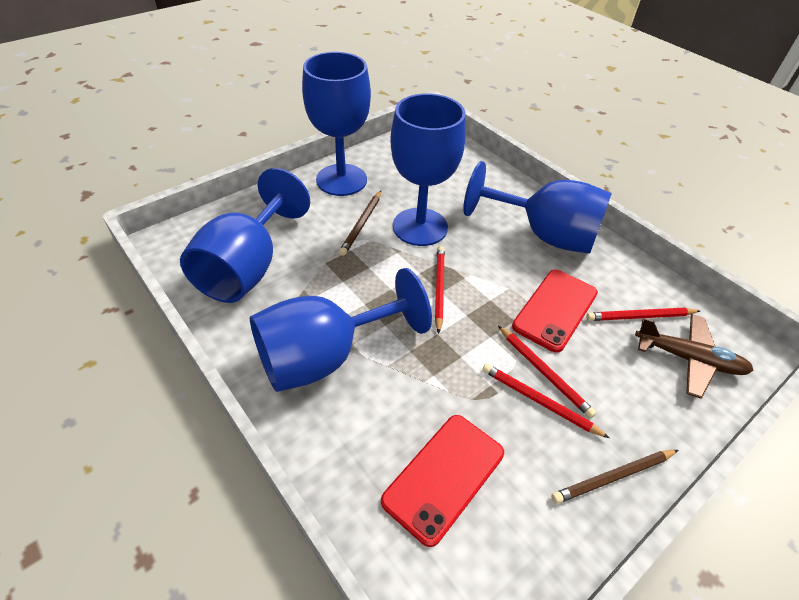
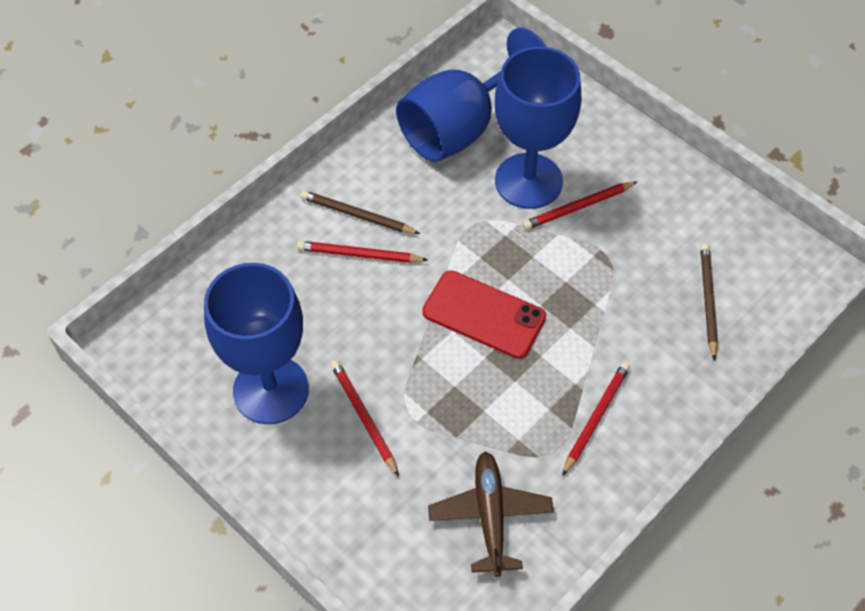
blue goblet: 5 -> 3
red phone: 2 -> 1

